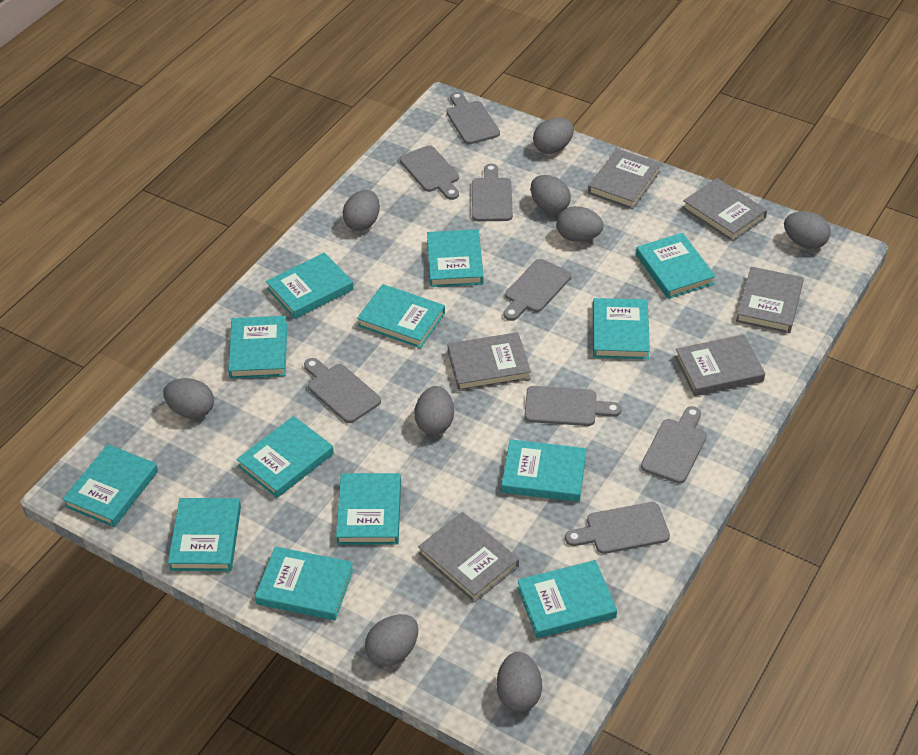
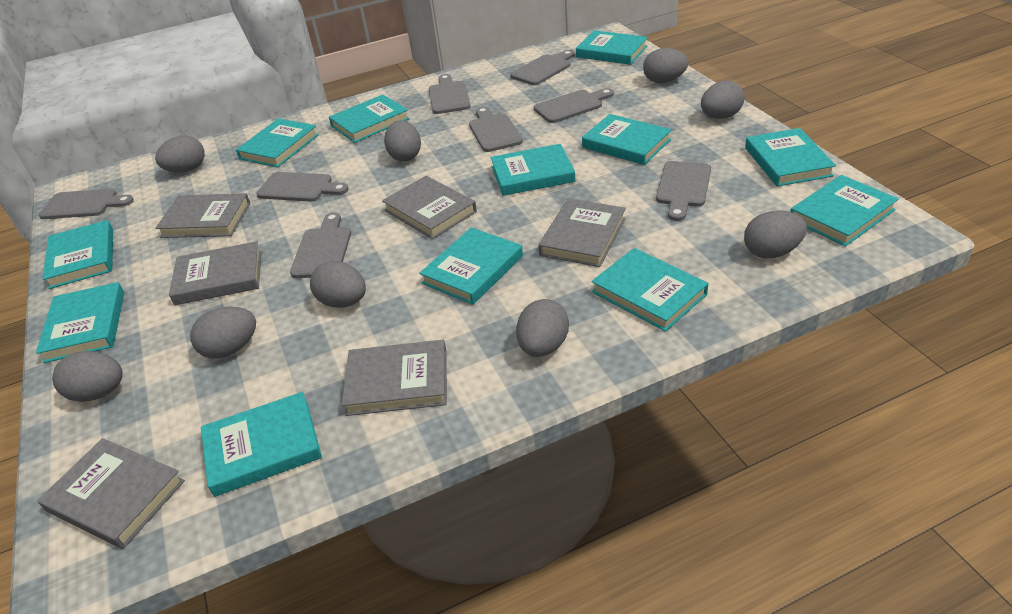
turquoise book: 13 -> 12

